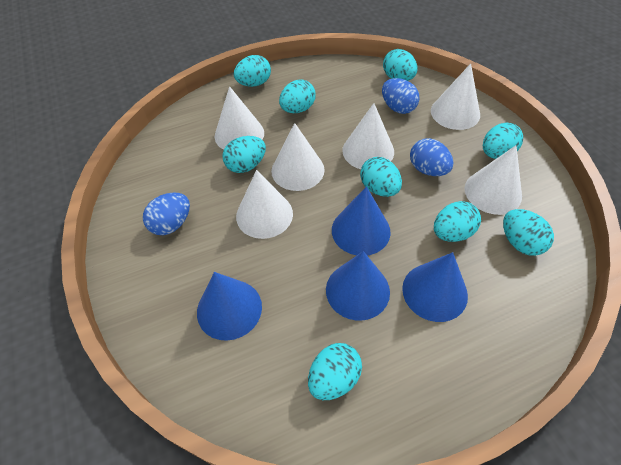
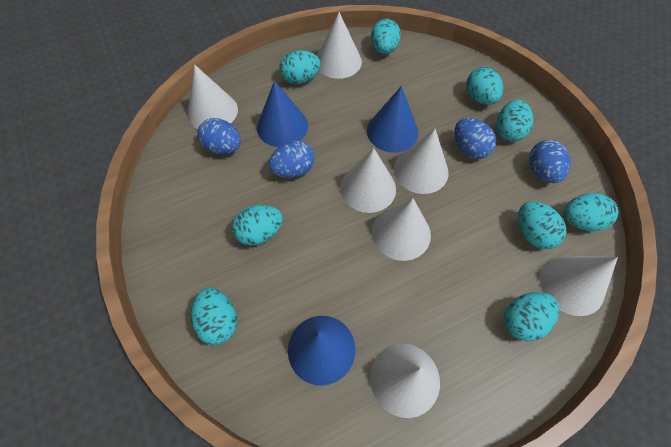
blue cone: 4 -> 3
blue egg: 3 -> 4
white cone: 6 -> 7

